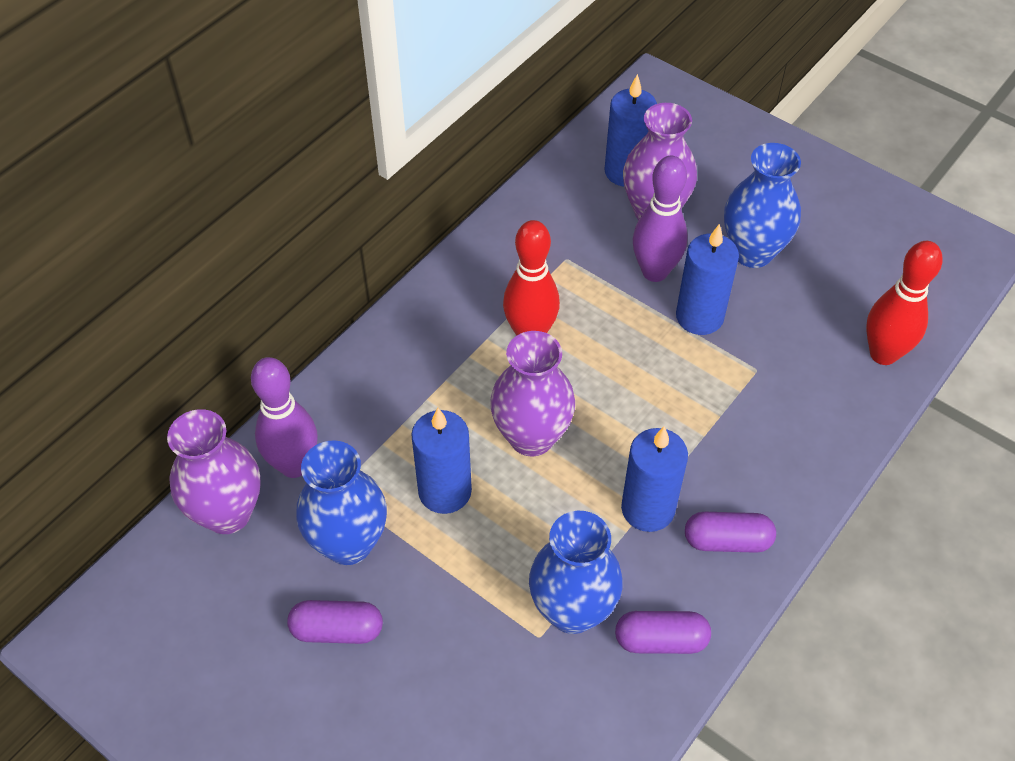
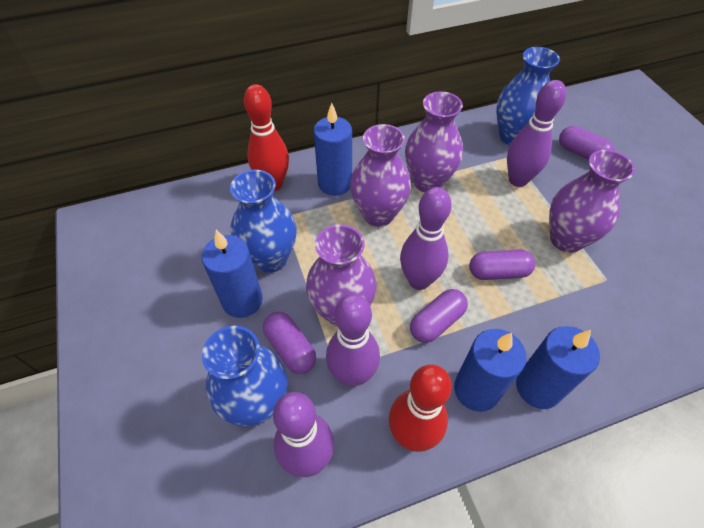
purple bowling pin: 2 -> 4
purple capsule: 3 -> 4
purple vase: 3 -> 4

